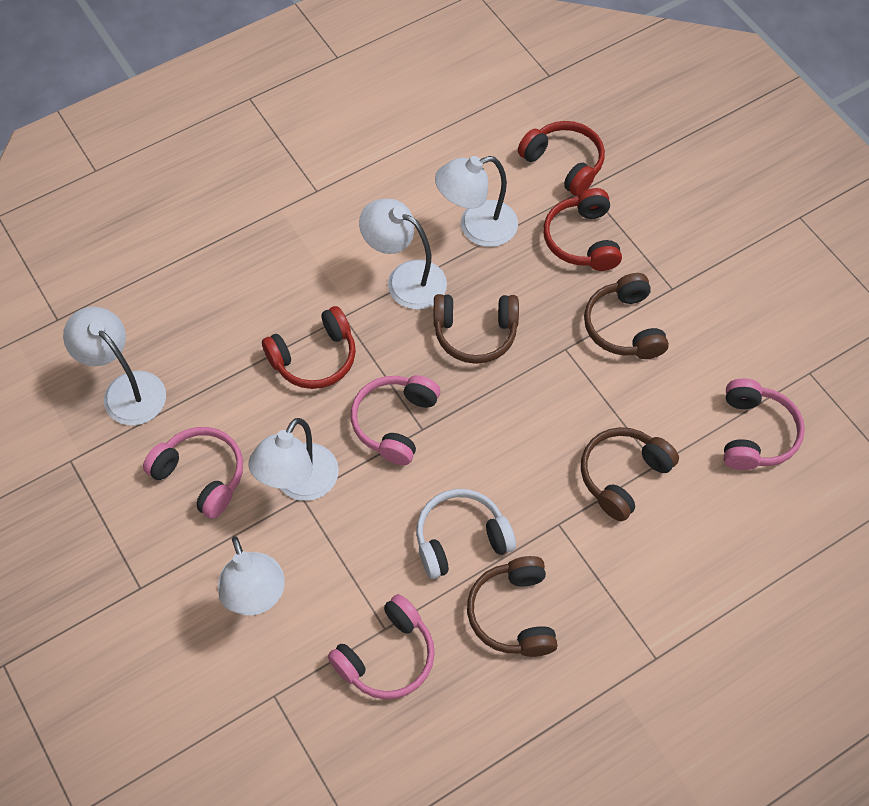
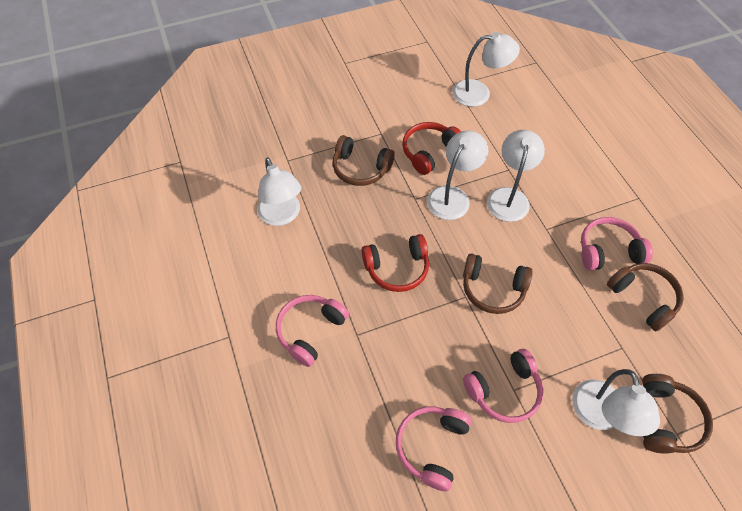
red headphones: 3 -> 2
white headphones: 1 -> 0

